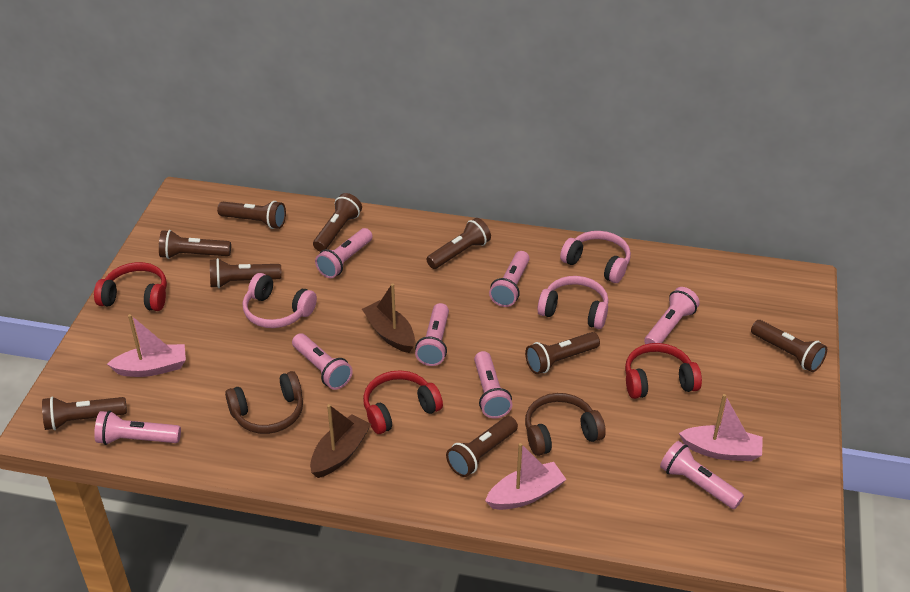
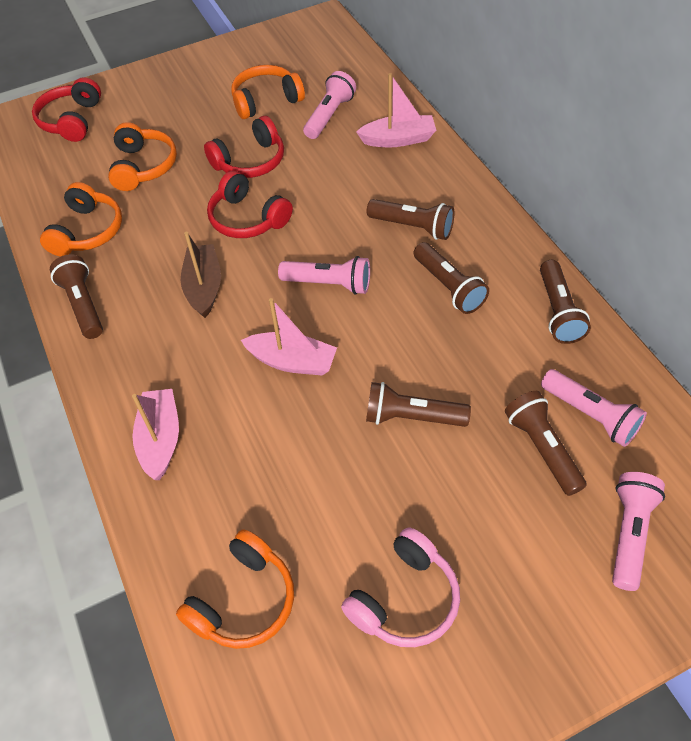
brown boat: 2 -> 1
brown flashlight: 9 -> 6
brown headphones: 2 -> 0
orange headphones: 0 -> 4
pink flashlight: 8 -> 4
pink headphones: 3 -> 1

